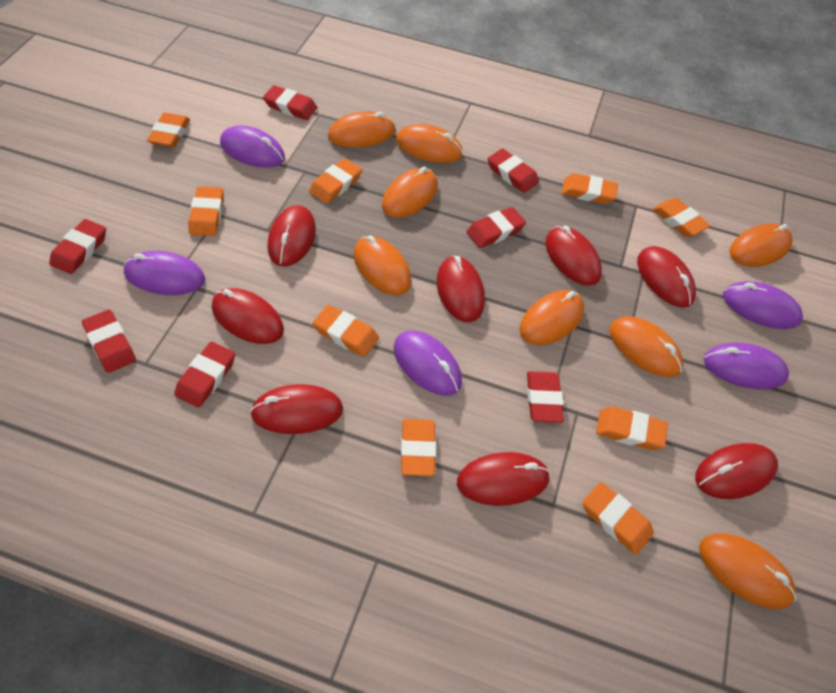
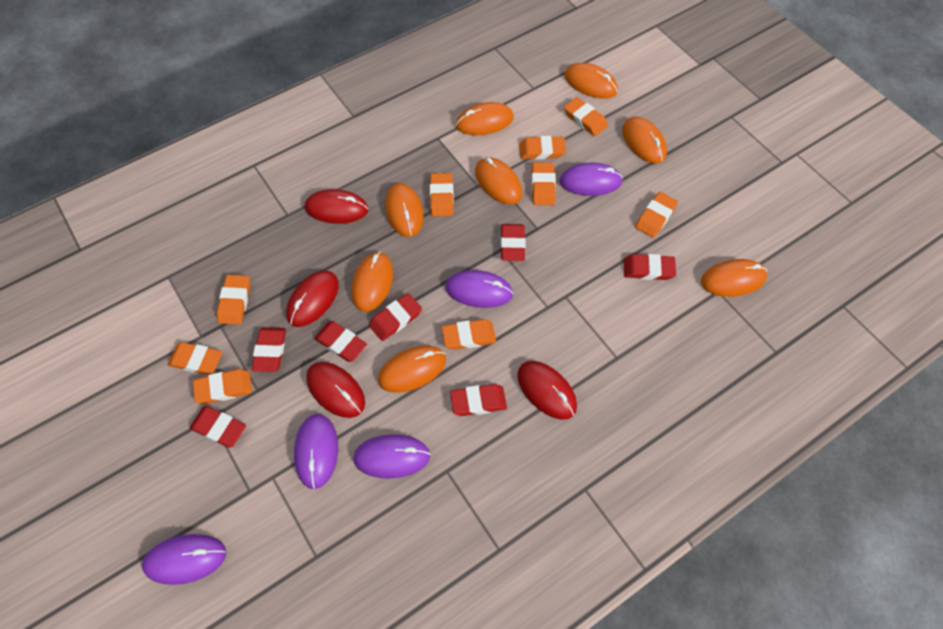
red mouse: 8 -> 4

